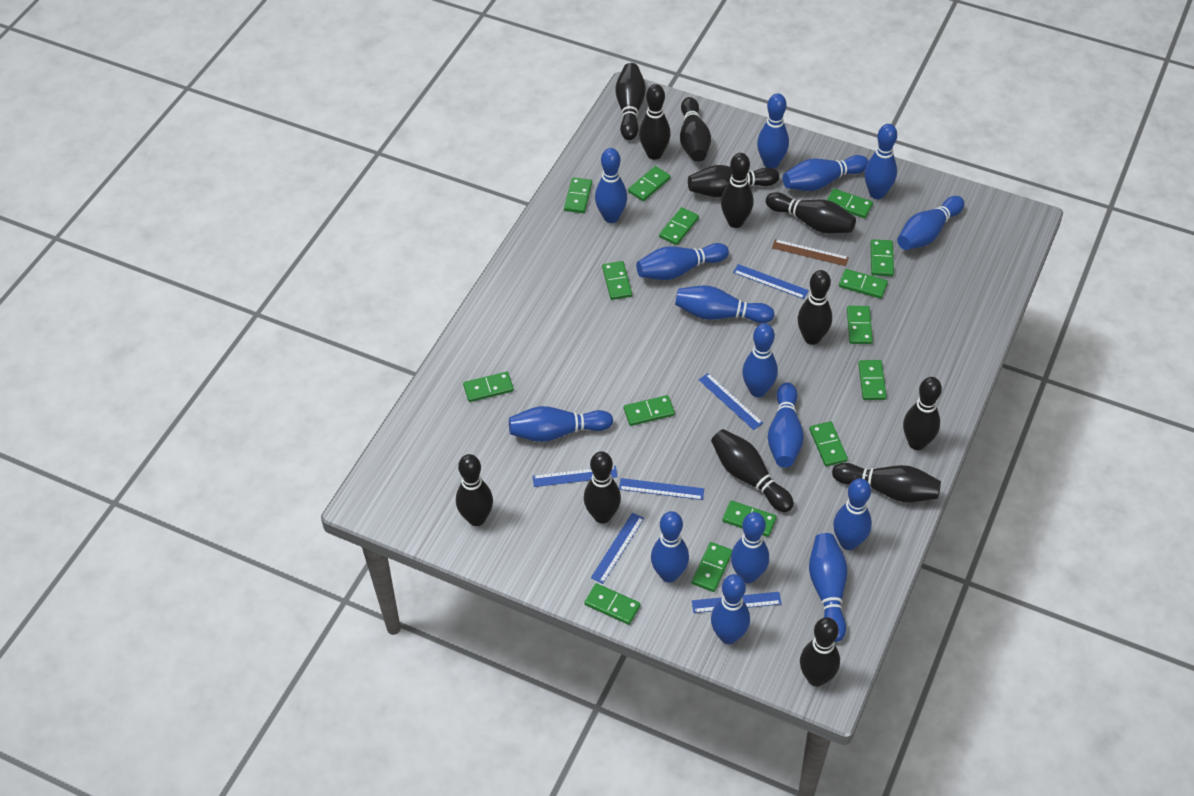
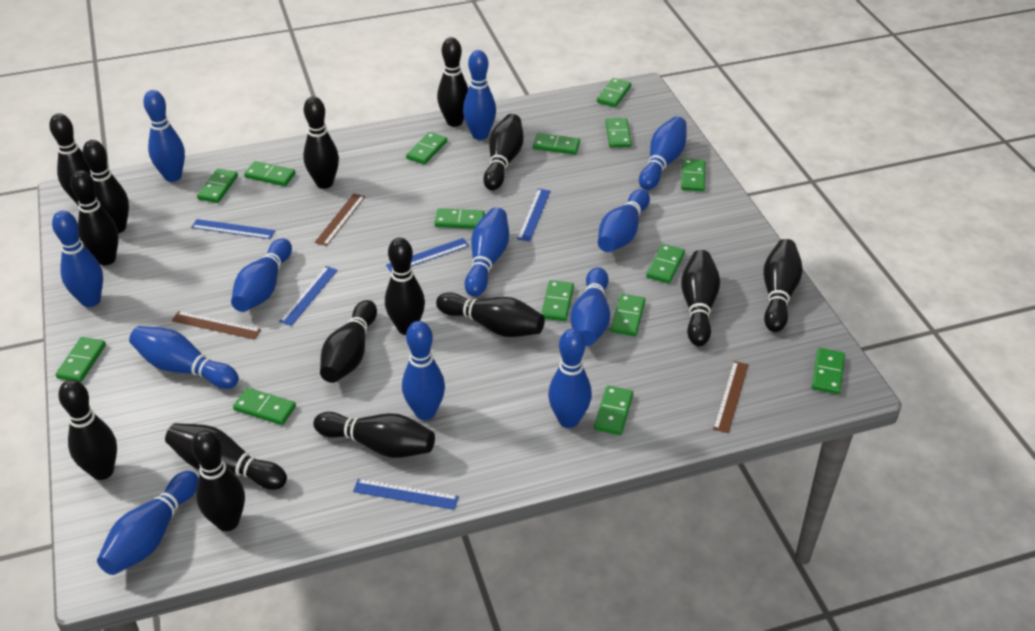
black bowling pin: 13 -> 15
blue bowling pin: 15 -> 12
blue ruler: 6 -> 5
brown ruler: 1 -> 3

